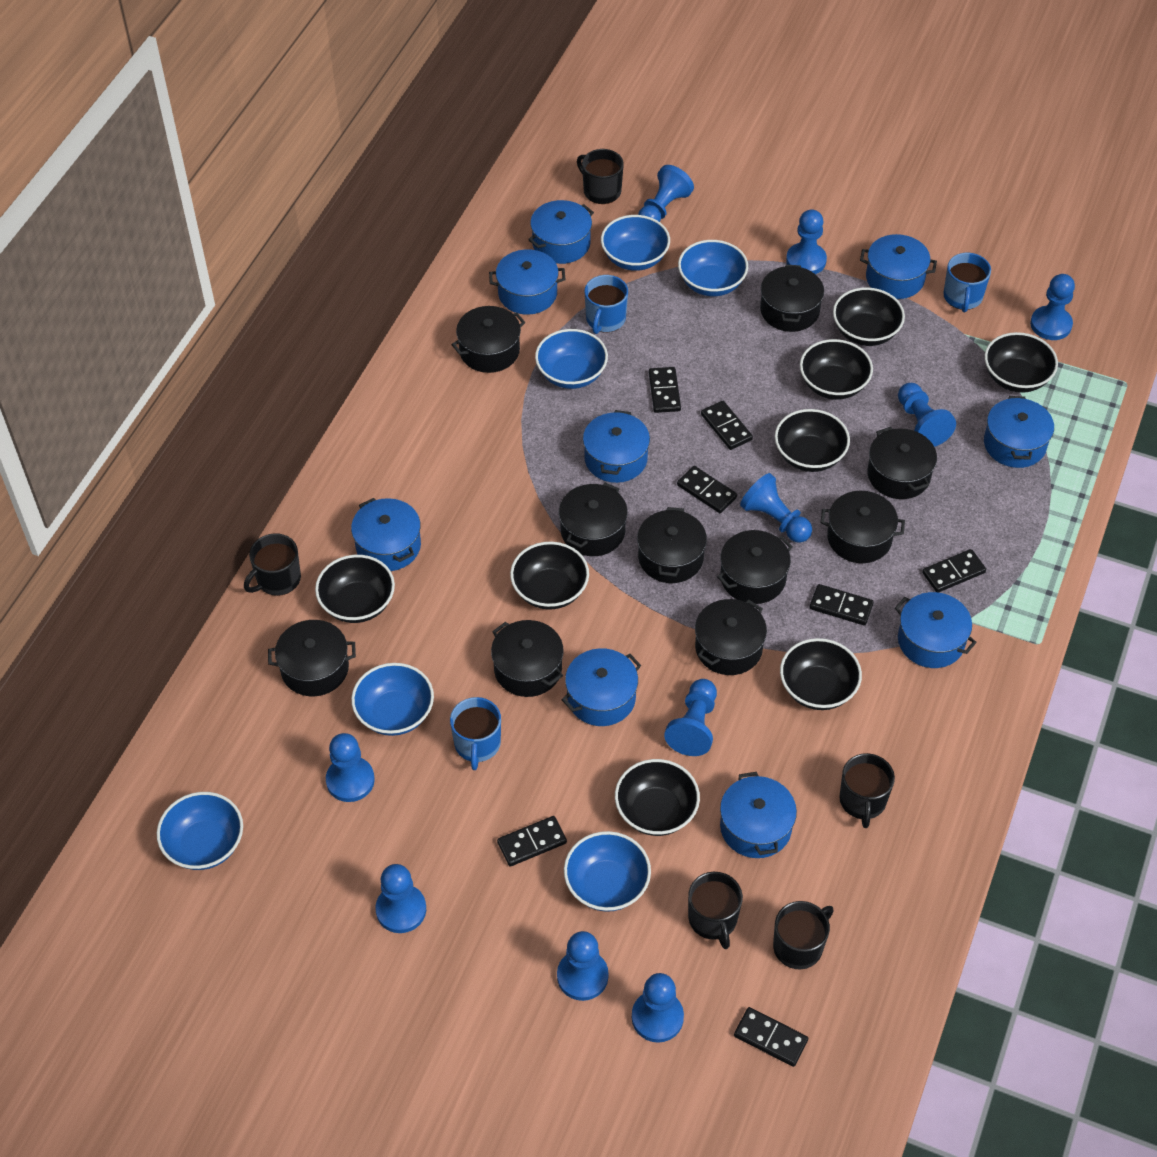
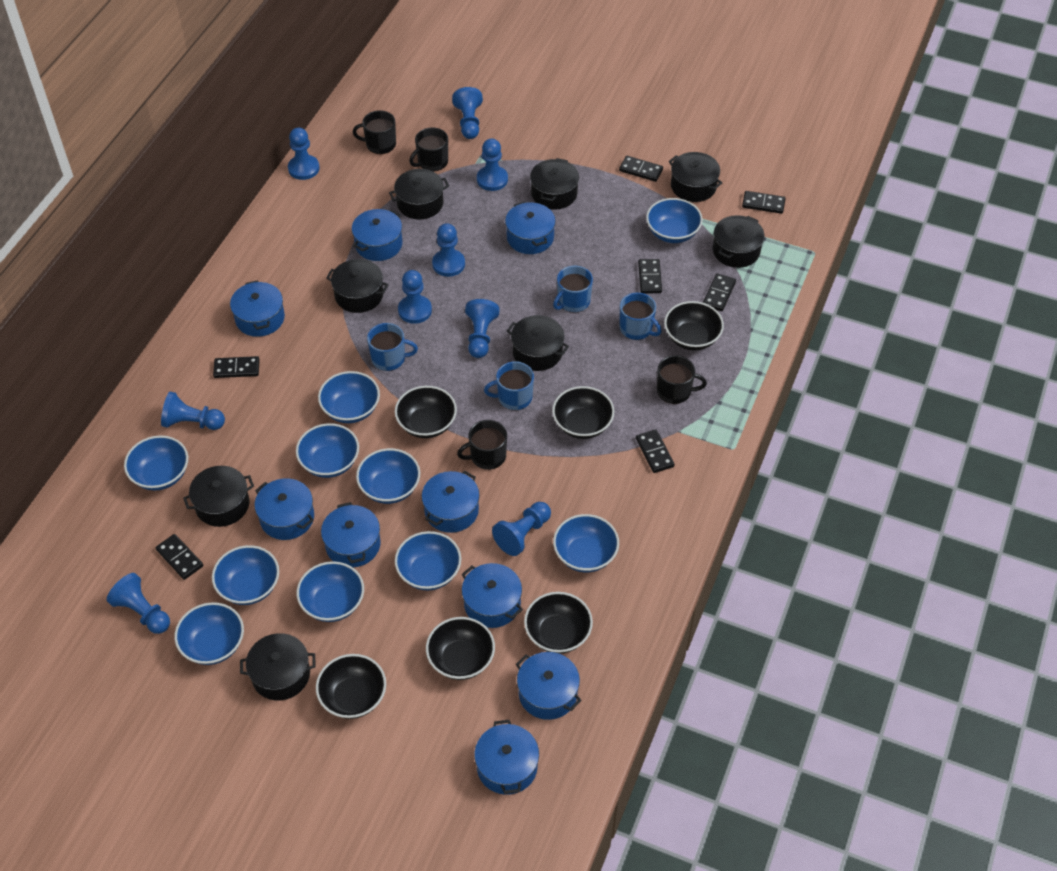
black bowl: 8 -> 6
black mug: 5 -> 4
black pot: 10 -> 8
blue bowl: 6 -> 10
blue mug: 3 -> 4
blue pawn: 10 -> 9

